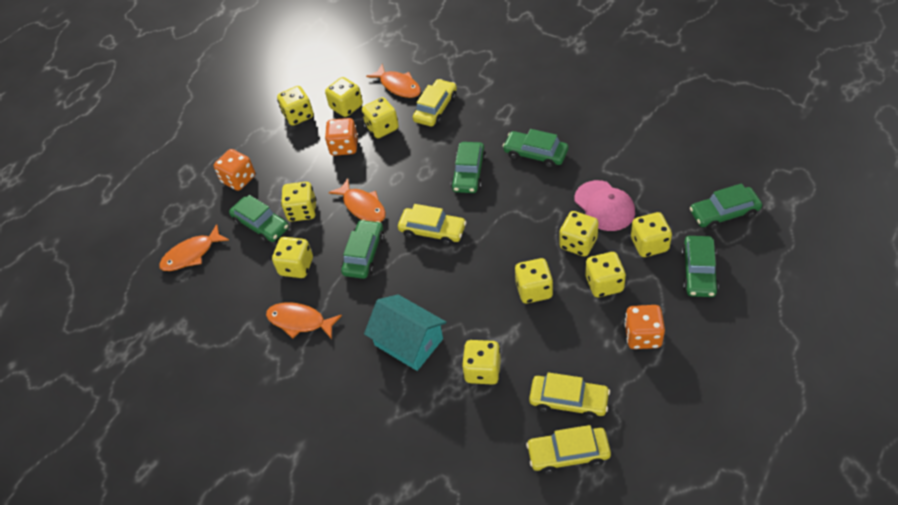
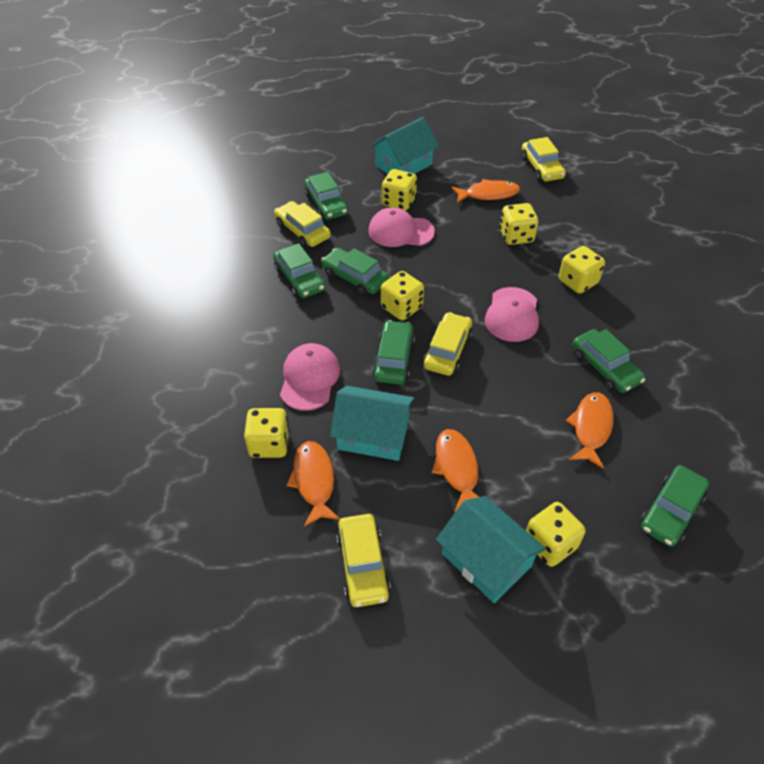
orange dice: 3 -> 0
pink cap: 1 -> 3
turquoise house: 1 -> 3
yellow dice: 10 -> 6

